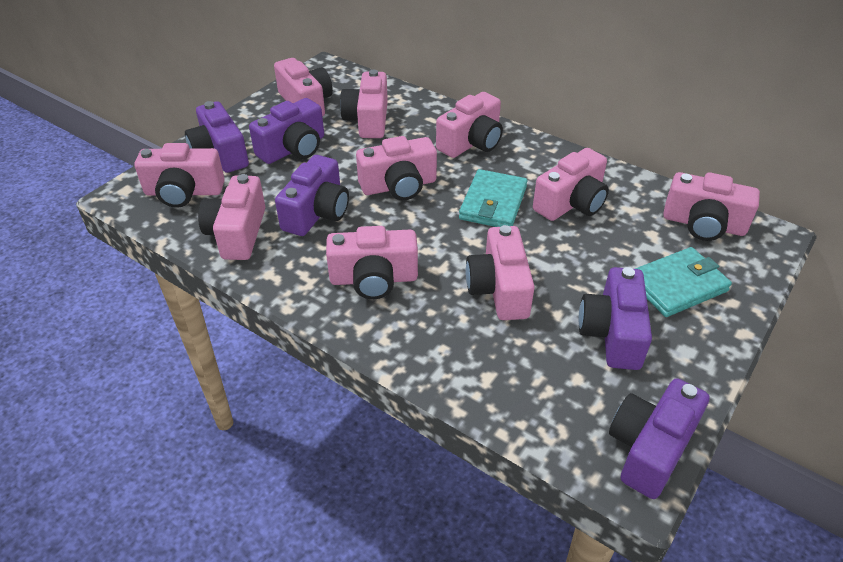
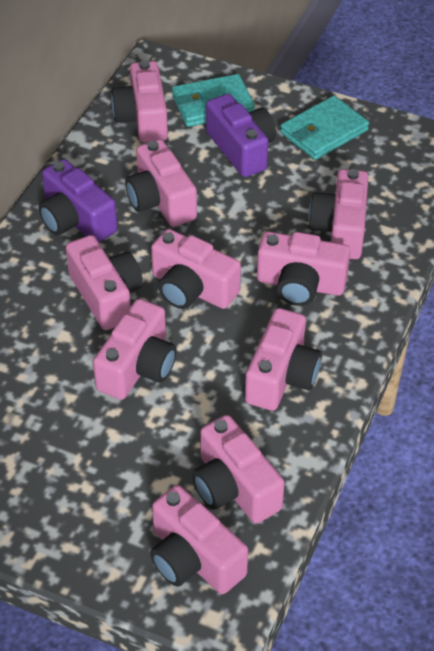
purple camera: 5 -> 2

